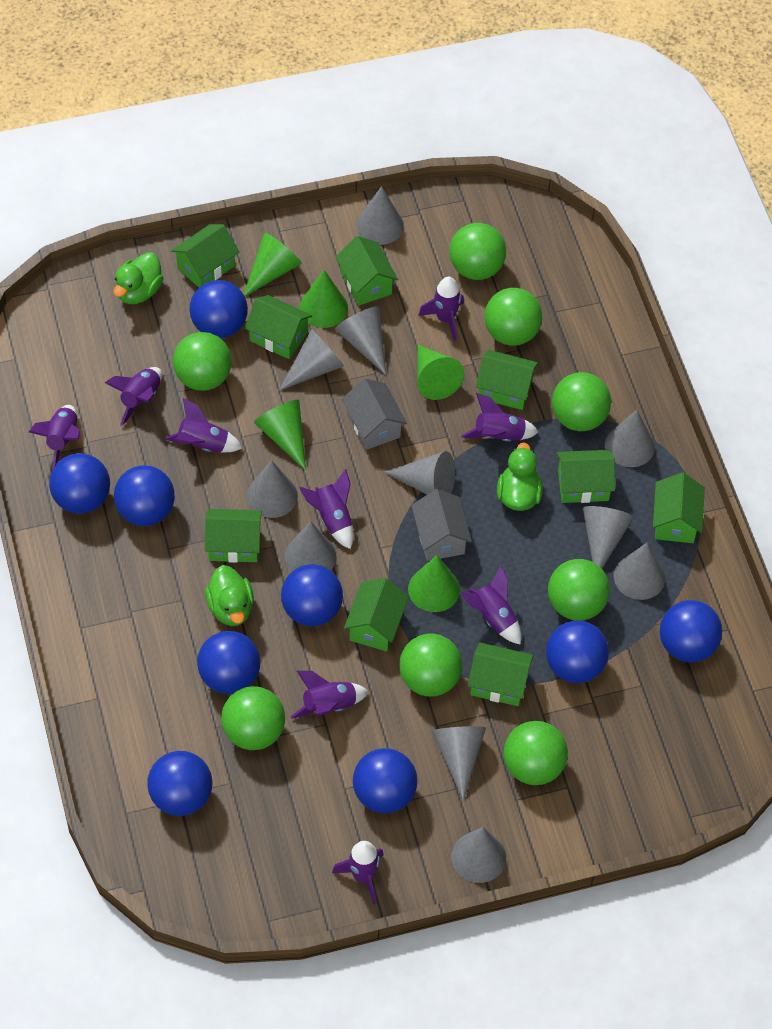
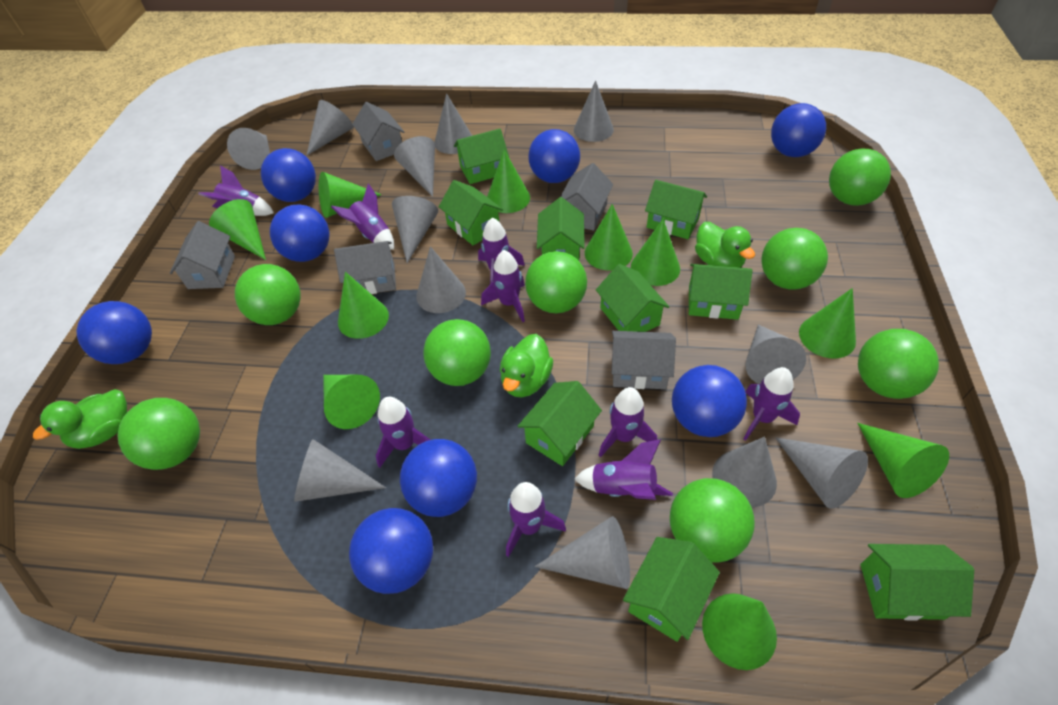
blue ball: 9 -> 8
green cone: 5 -> 10
grey cone: 11 -> 12
grey house: 2 -> 5

